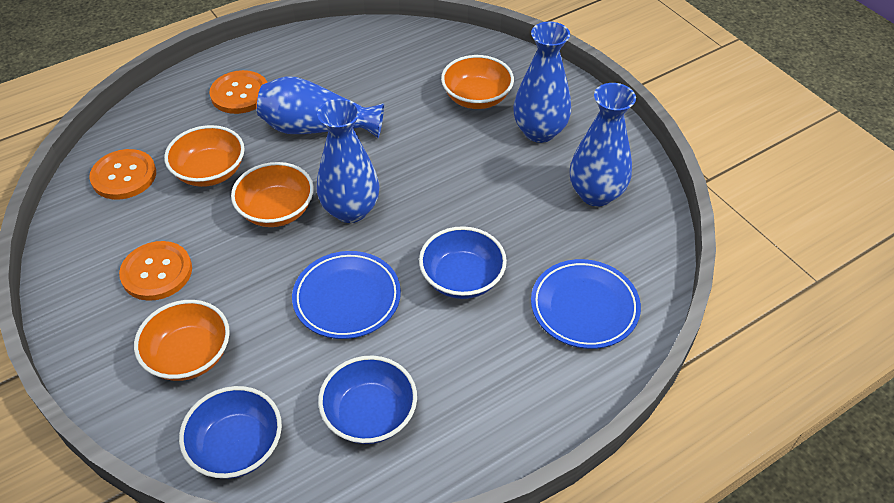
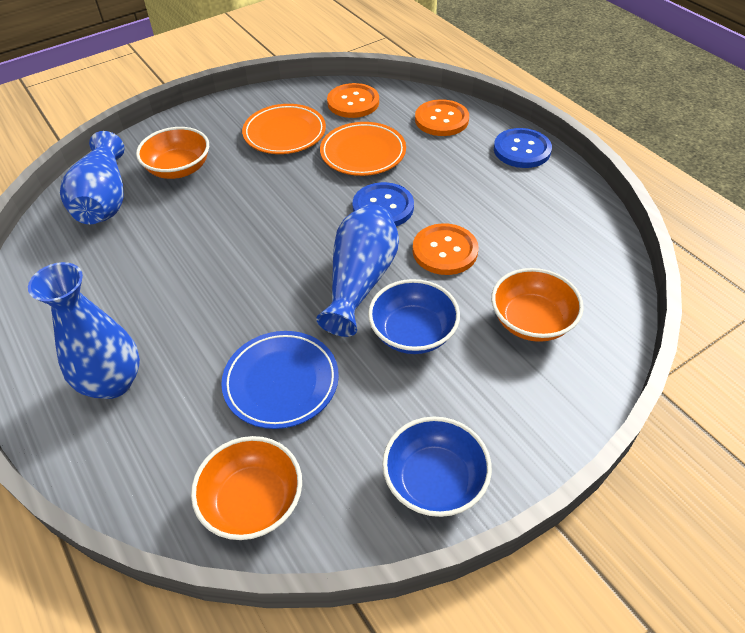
blue bowl: 3 -> 2
blue button: 0 -> 2
blue plate: 2 -> 1
blue vase: 4 -> 3
orange bowl: 4 -> 3
orange plate: 0 -> 2

